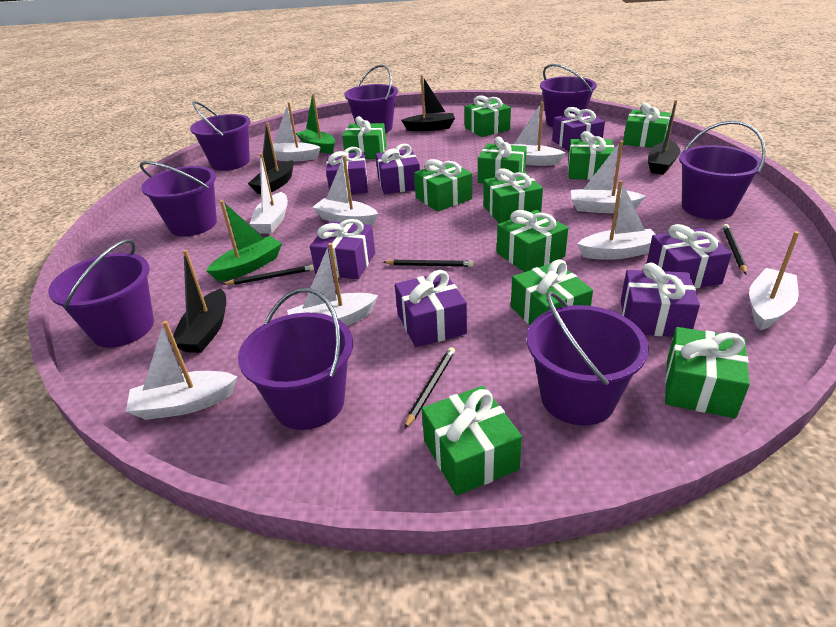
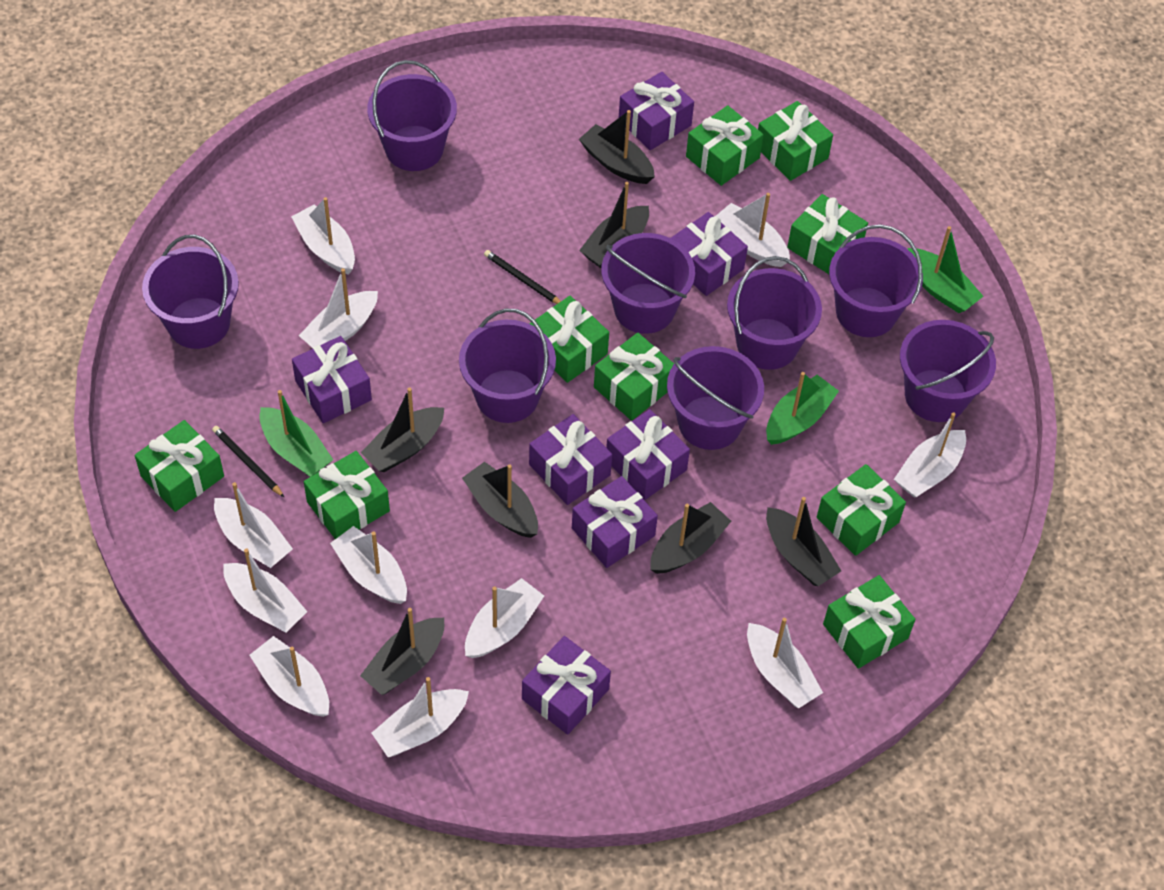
black boat: 4 -> 7
black pencil: 4 -> 2
green boat: 2 -> 3
green gift: 11 -> 9
white boat: 9 -> 11

